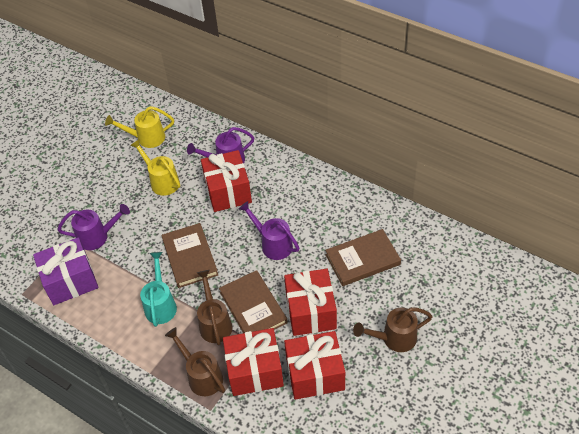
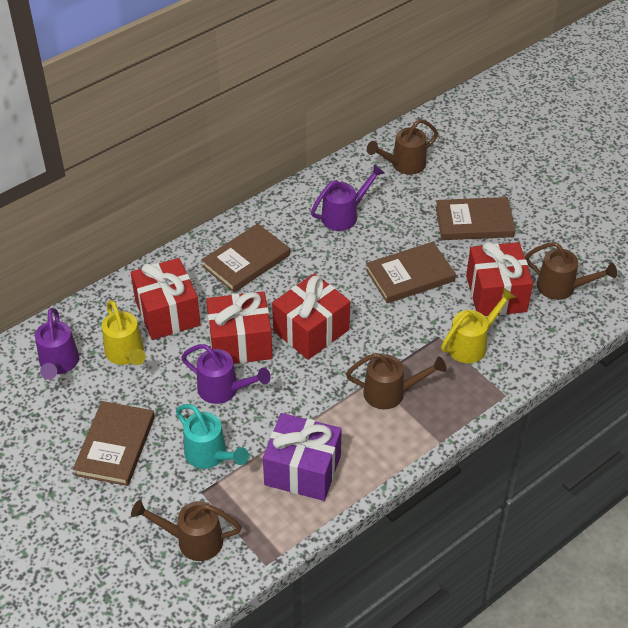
brown book: 3 -> 4
brown watering can: 3 -> 4

